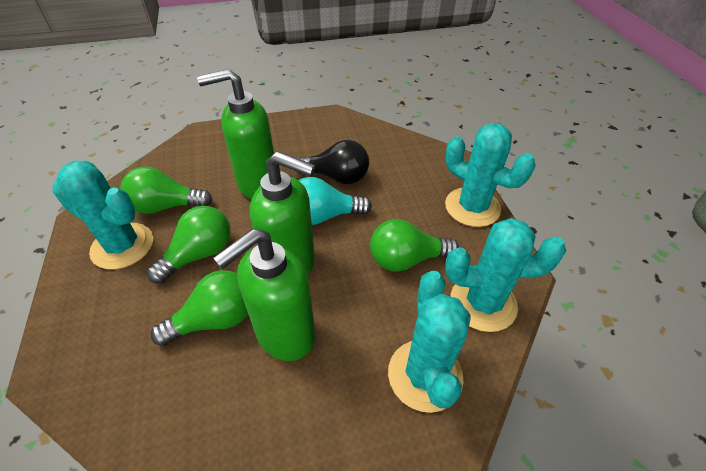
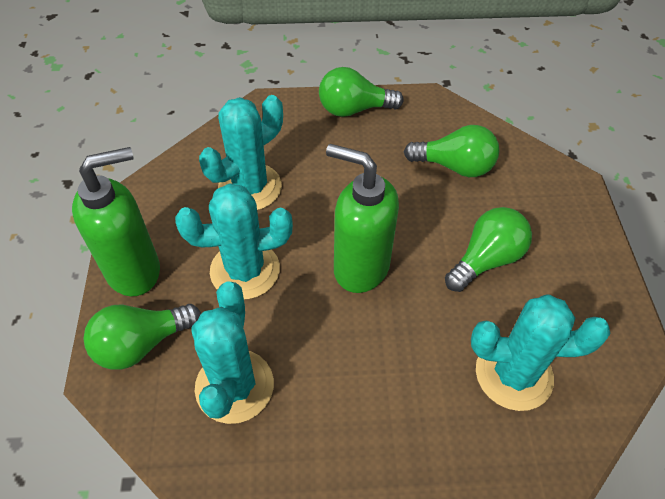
black light bulb: 1 -> 0
green soap dispenser: 3 -> 2
turquoise light bulb: 1 -> 0

